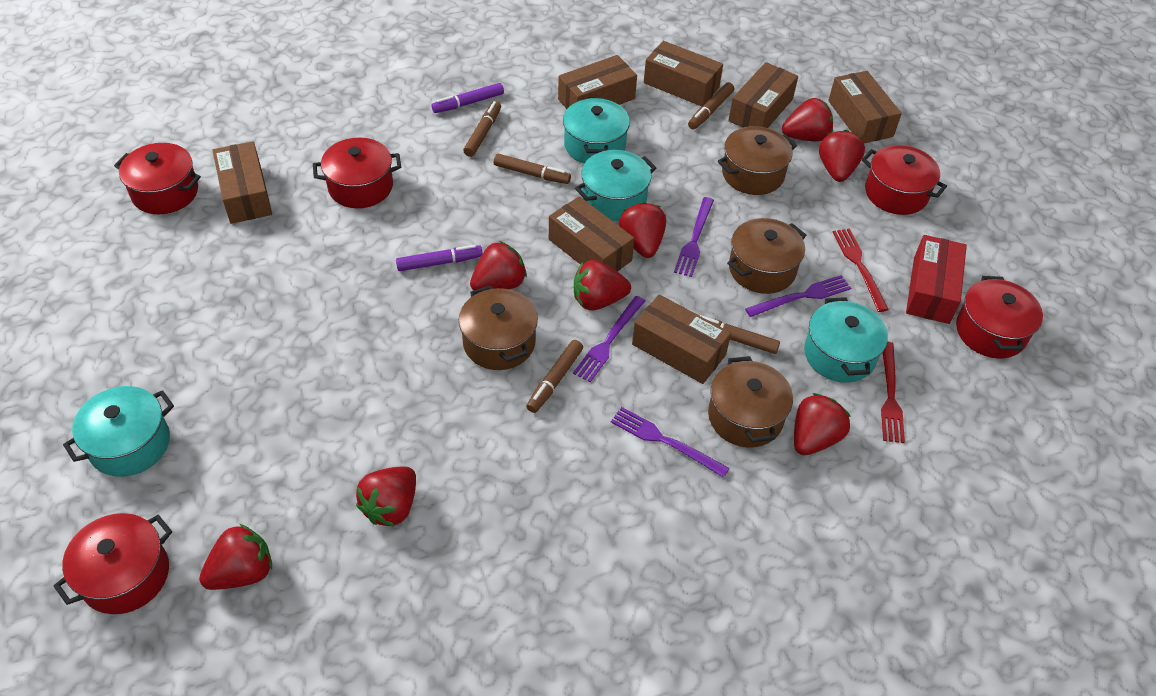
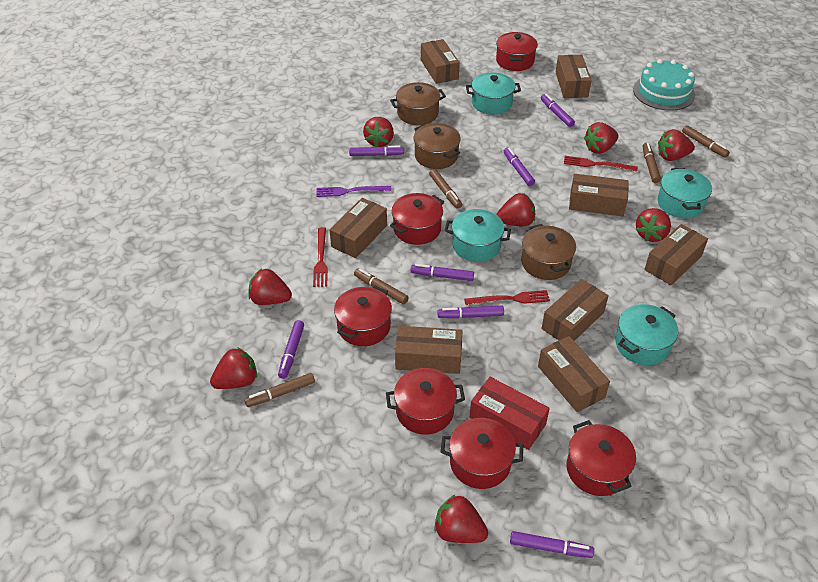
brown box: 7 -> 8
brown pot: 4 -> 3
purple fork: 4 -> 1
purple marker: 2 -> 7
red fork: 2 -> 3
red pot: 5 -> 6
turquoise cake: 0 -> 1

